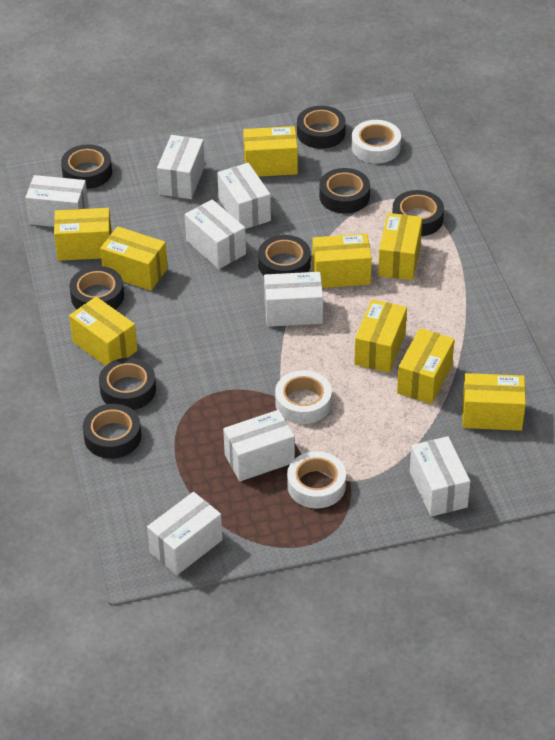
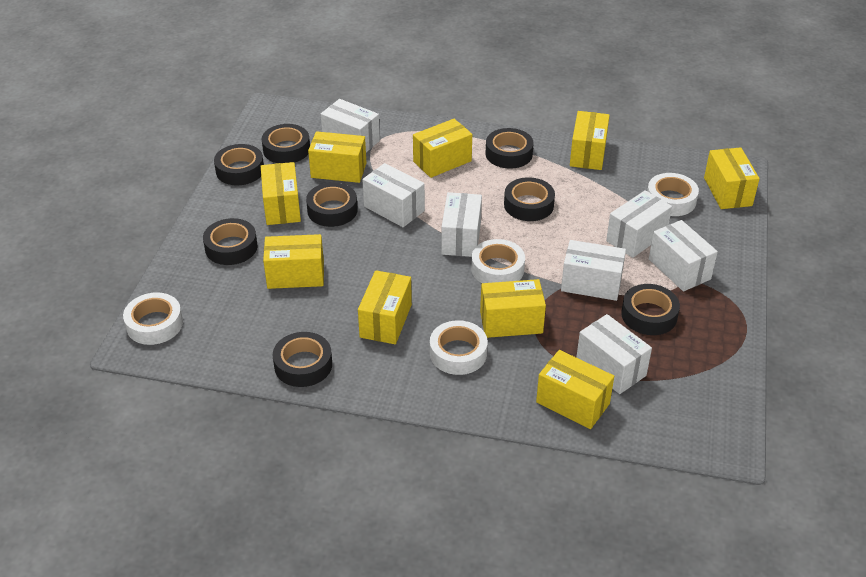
white box: 8 -> 7
white tape: 3 -> 4

